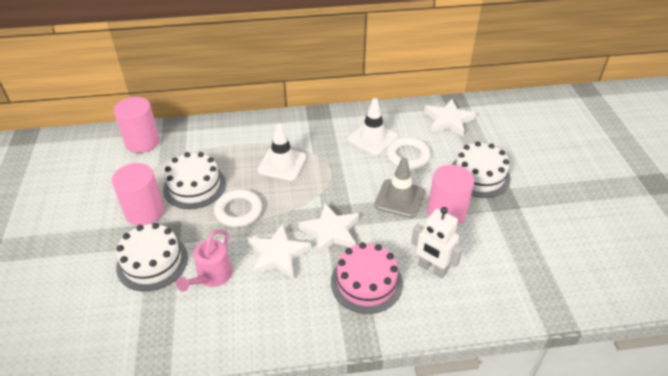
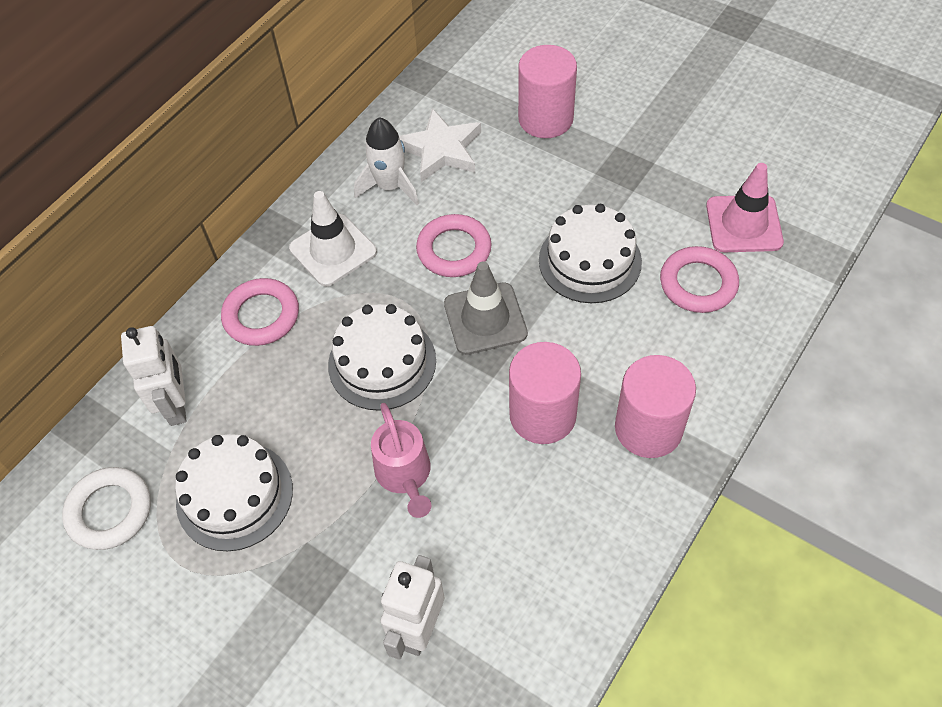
pink cake: 1 -> 0
pink ring: 0 -> 3
pink traffic cone: 0 -> 1
white ring: 2 -> 1
white robot: 1 -> 2
white rocket: 0 -> 1
white star: 3 -> 1
white traffic cone: 2 -> 1

